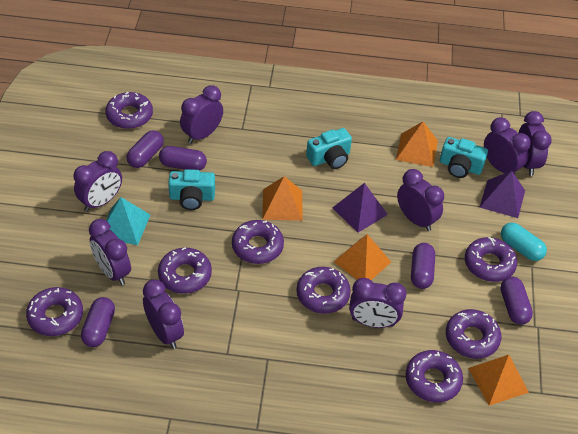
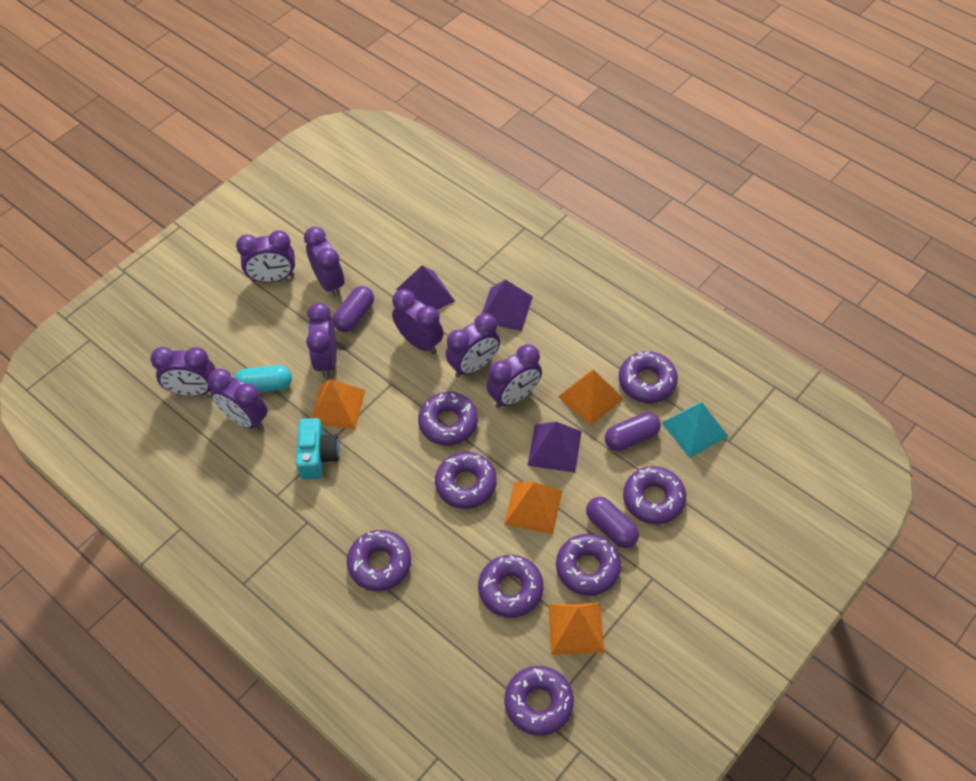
purple capsule: 5 -> 3
purple pyramid: 2 -> 3
turquoise camera: 3 -> 1

